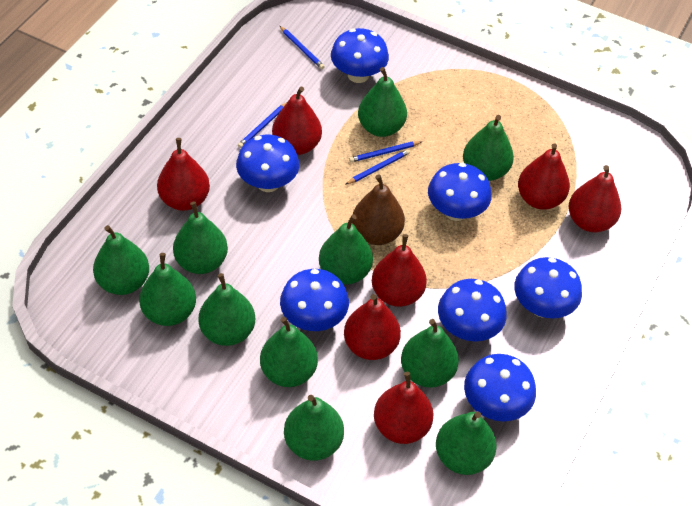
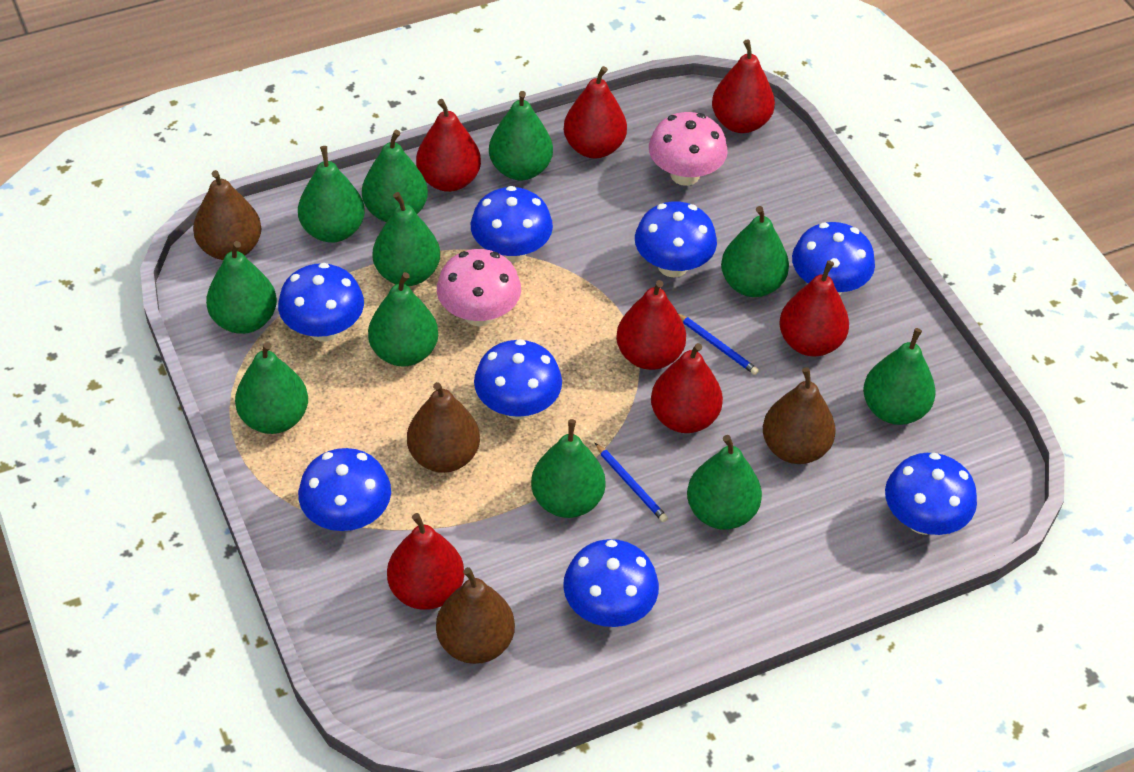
blue mushroom: 7 -> 8
blue pencil: 4 -> 2
brown pear: 1 -> 4
pink mushroom: 0 -> 2

